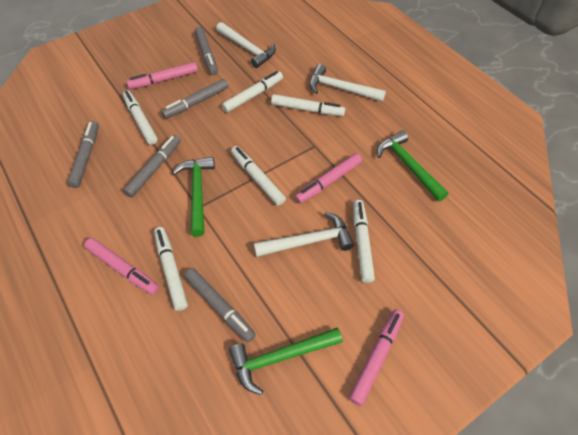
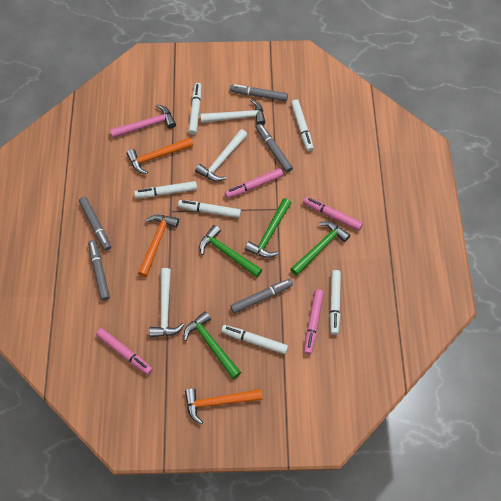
green hammer: 3 -> 4
orange hammer: 0 -> 3
pink hammer: 0 -> 1

